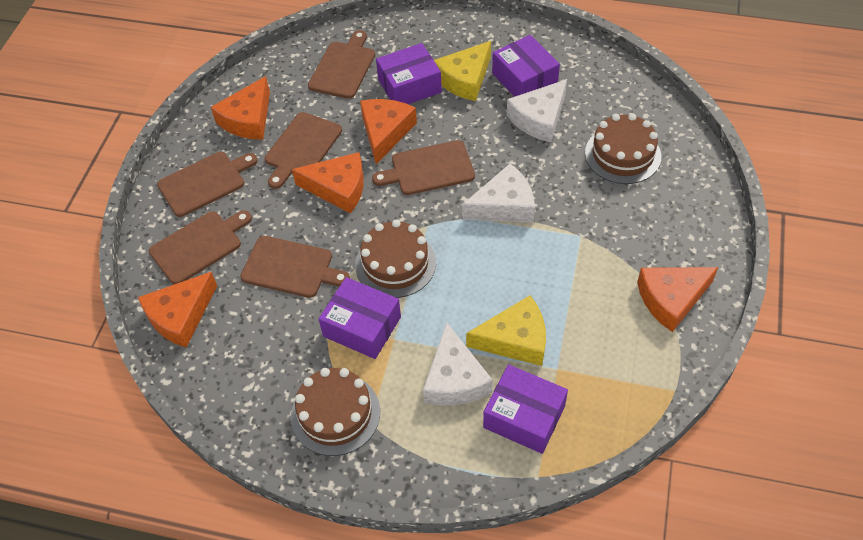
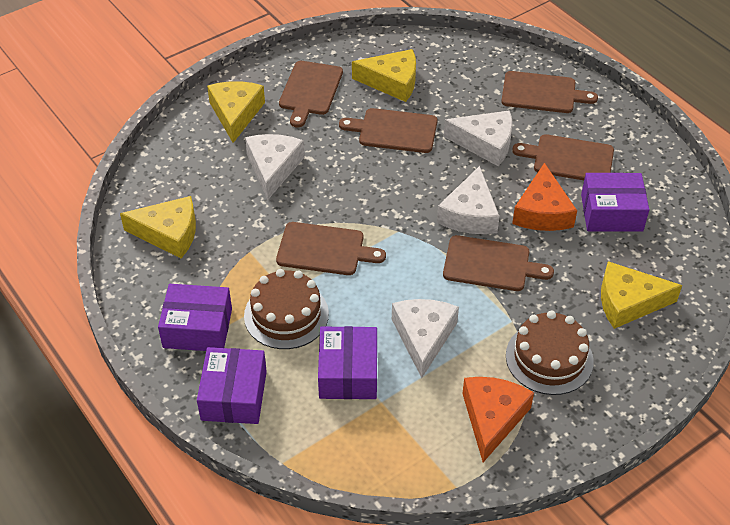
brown cake: 3 -> 2
orange cheese: 5 -> 2
white cheese: 3 -> 4
yellow cheese: 2 -> 4

